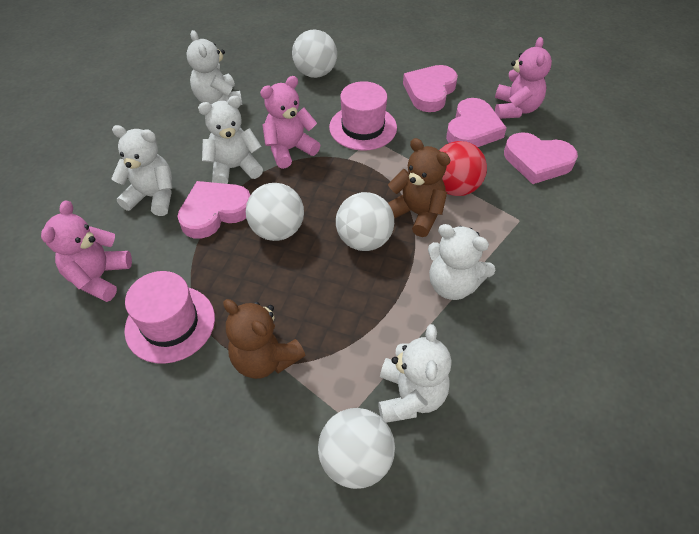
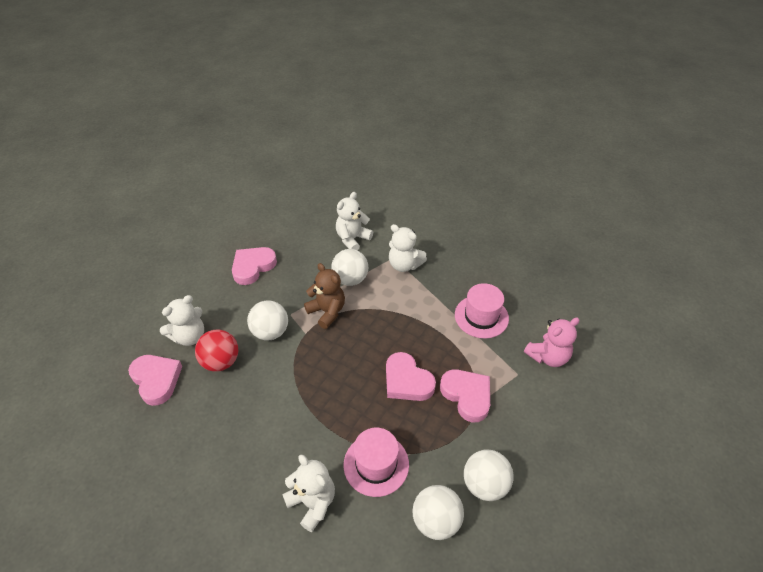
brown teddy bear: 2 -> 1
pink teddy bear: 3 -> 1
white teddy bear: 5 -> 4

